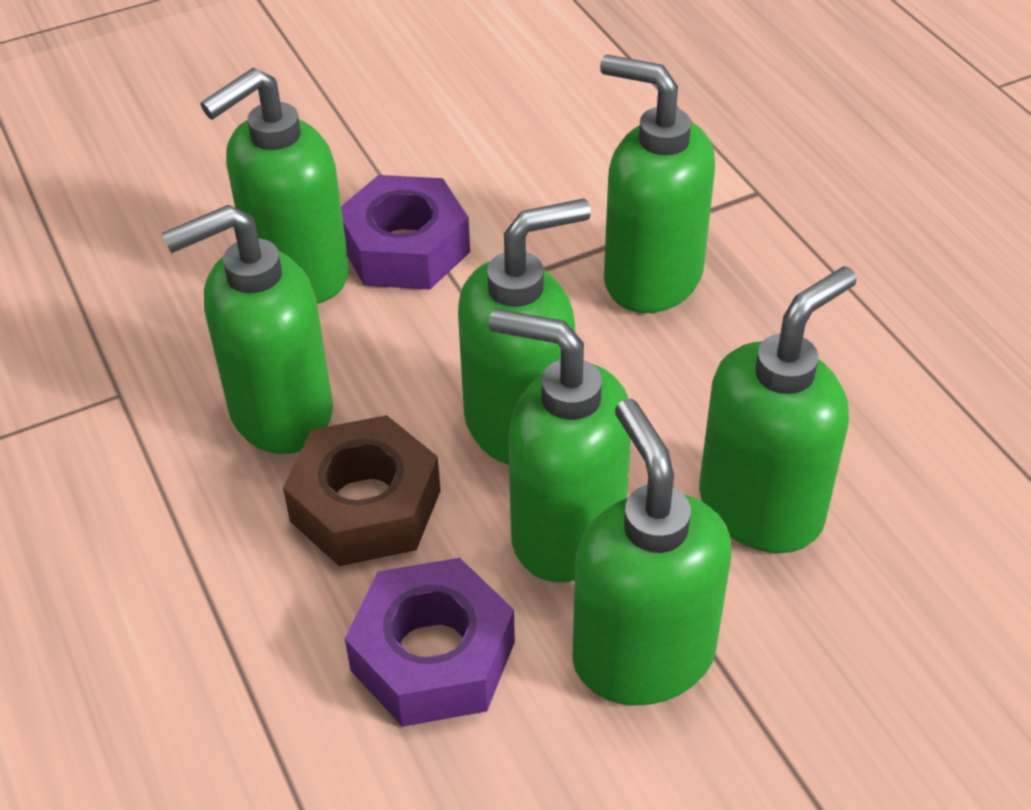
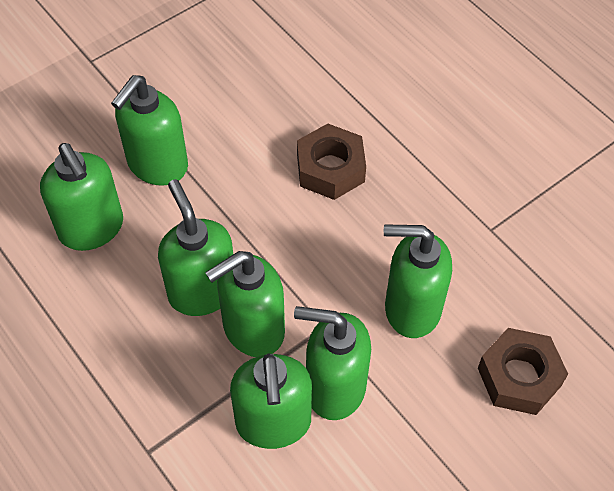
brown nut: 1 -> 2
purple nut: 2 -> 0

